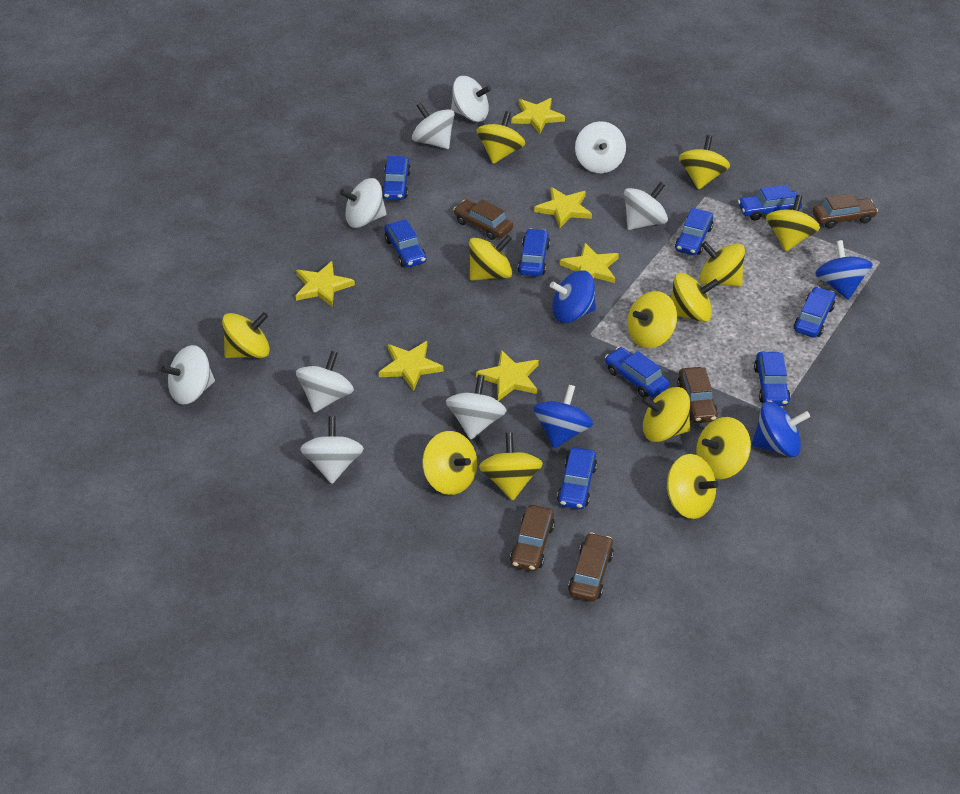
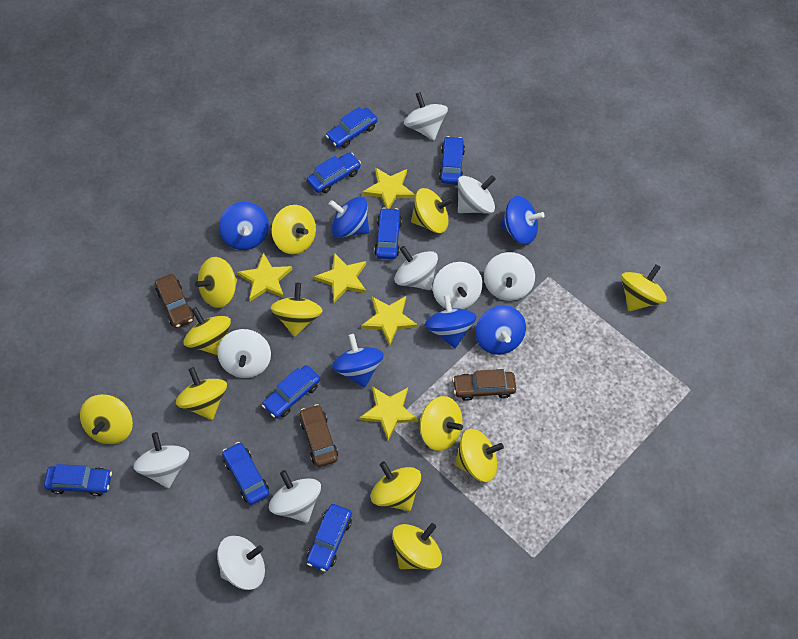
blue car: 9 -> 8
blue spinning top: 4 -> 6
brown car: 5 -> 3
yellow spinning top: 13 -> 12
yellow star: 6 -> 5

